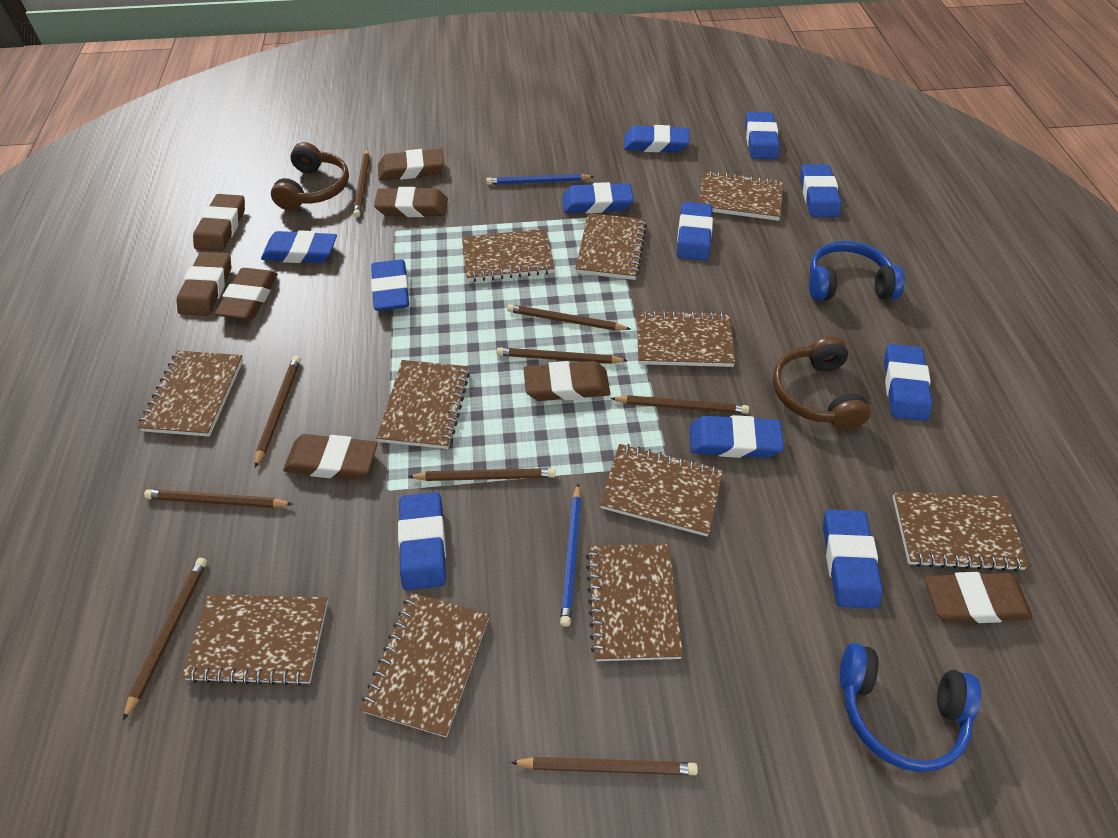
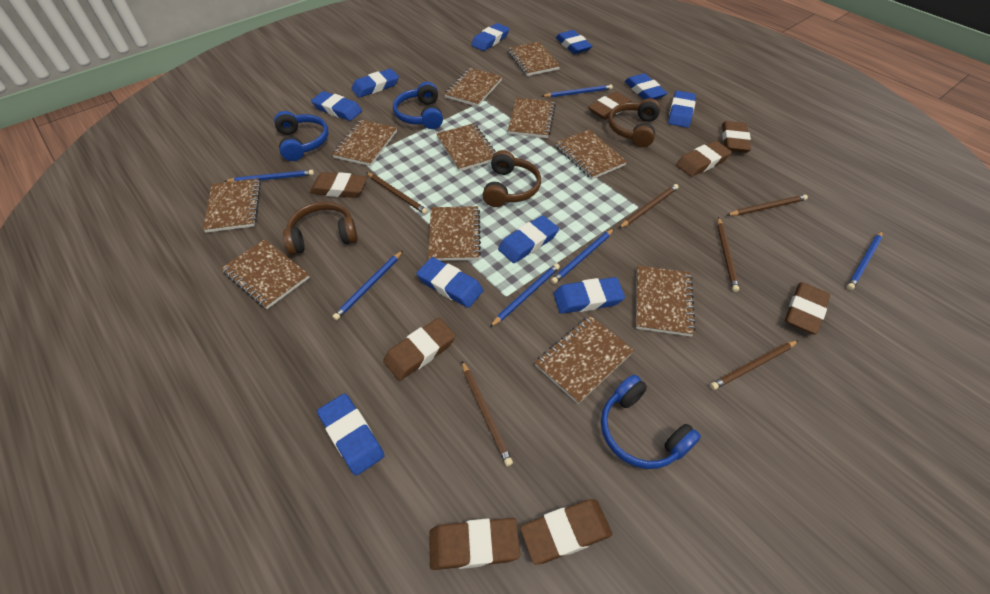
blue eraser: 11 -> 10
blue headphones: 2 -> 3
blue pencil: 2 -> 6
brown headphones: 2 -> 3
brown pencil: 9 -> 6

